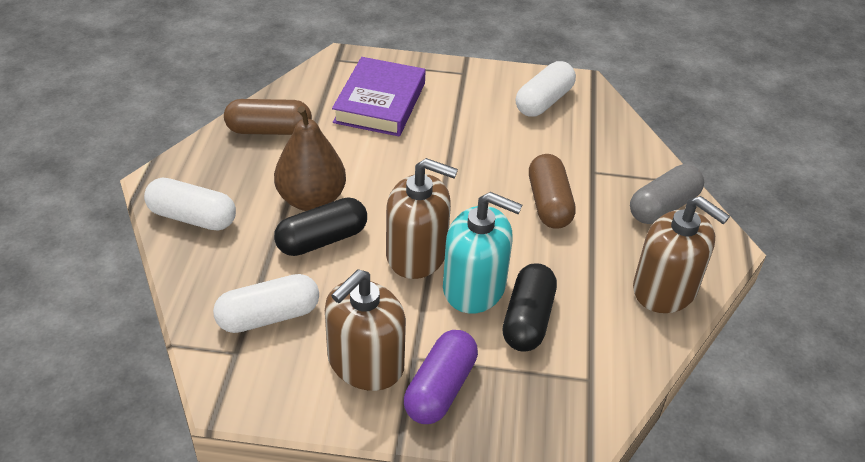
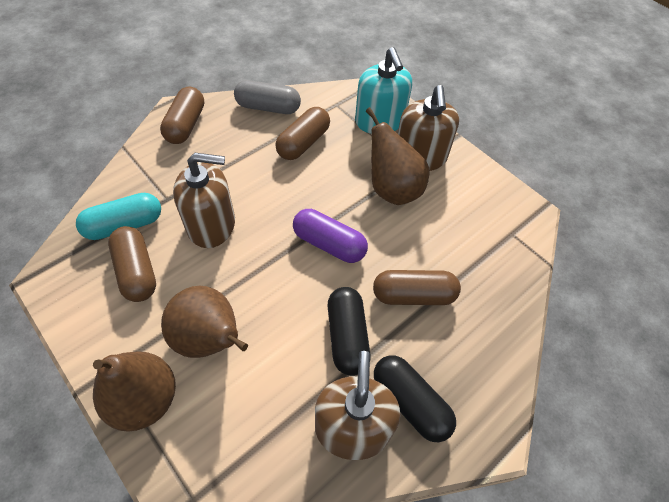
brown capsule: 2 -> 4
brown pear: 1 -> 3
purple book: 1 -> 0
turquoise capsule: 0 -> 1
white capsule: 3 -> 0

